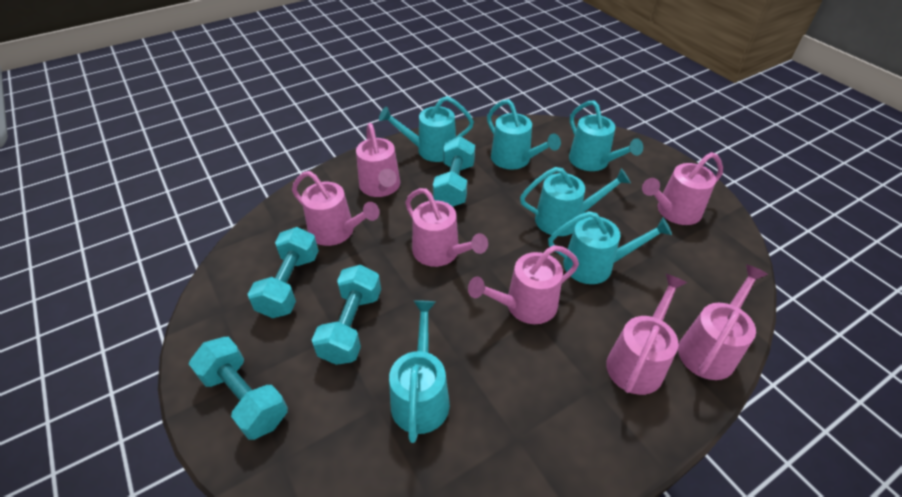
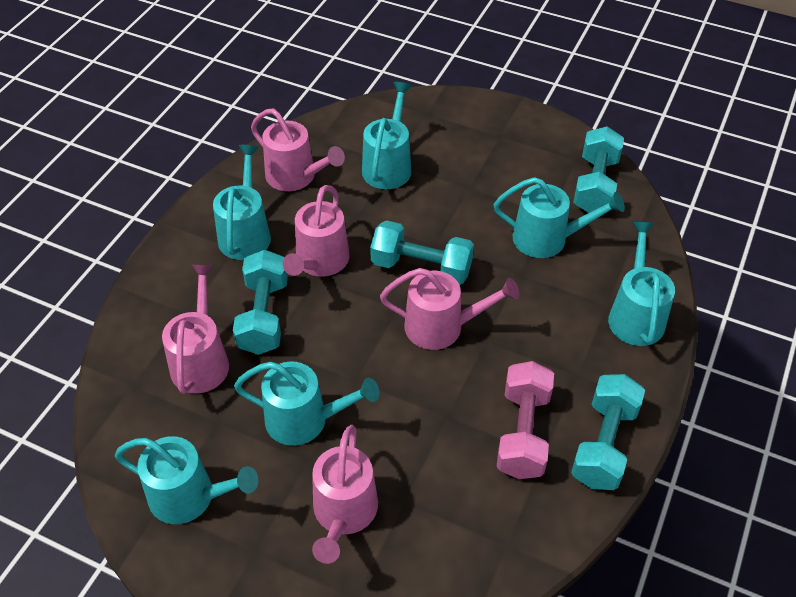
pink dumbbell: 0 -> 1
pink watering can: 7 -> 5

